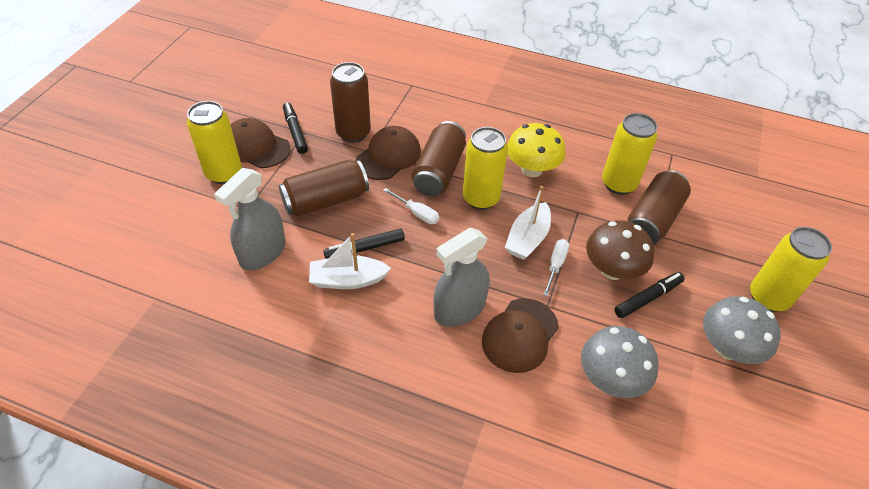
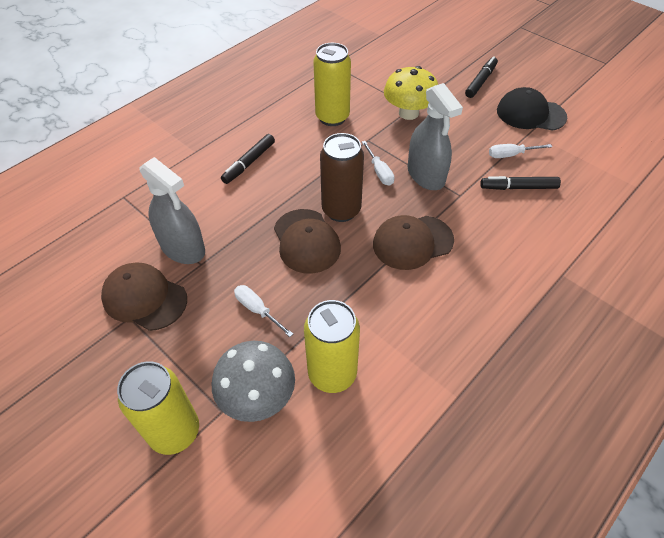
black cap: 0 -> 1
brown can: 4 -> 1
brown mushroom: 1 -> 0
grey mushroom: 2 -> 1
white boat: 2 -> 0
white screwdriver: 2 -> 3
yellow can: 4 -> 3

